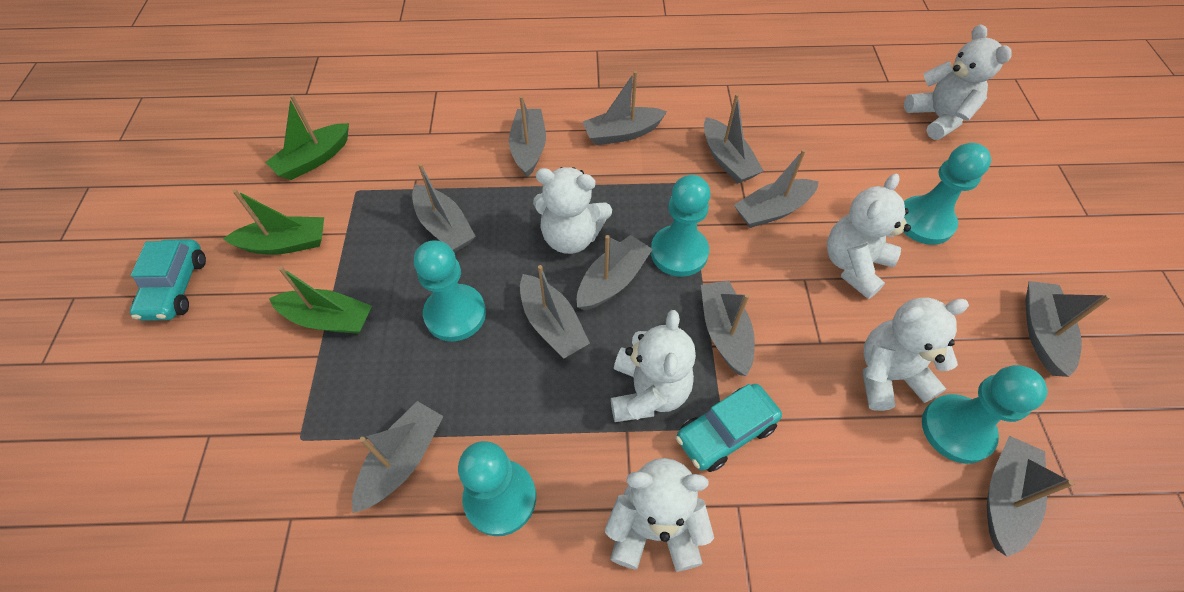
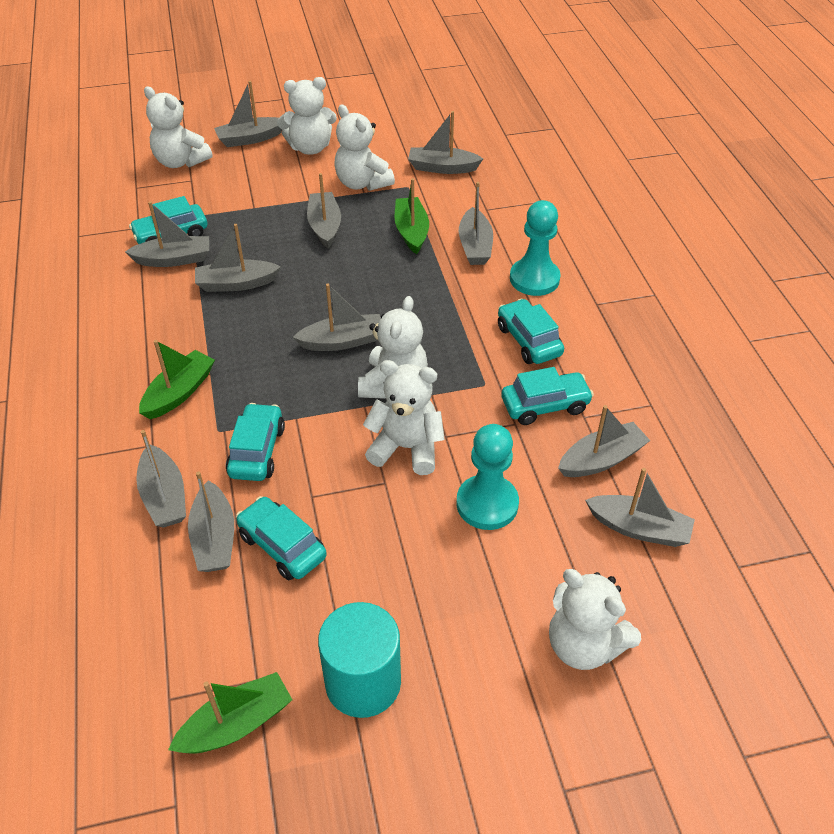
turquoise car: 2 -> 5
turquoise cylinder: 0 -> 1
turquoise pawn: 5 -> 2

